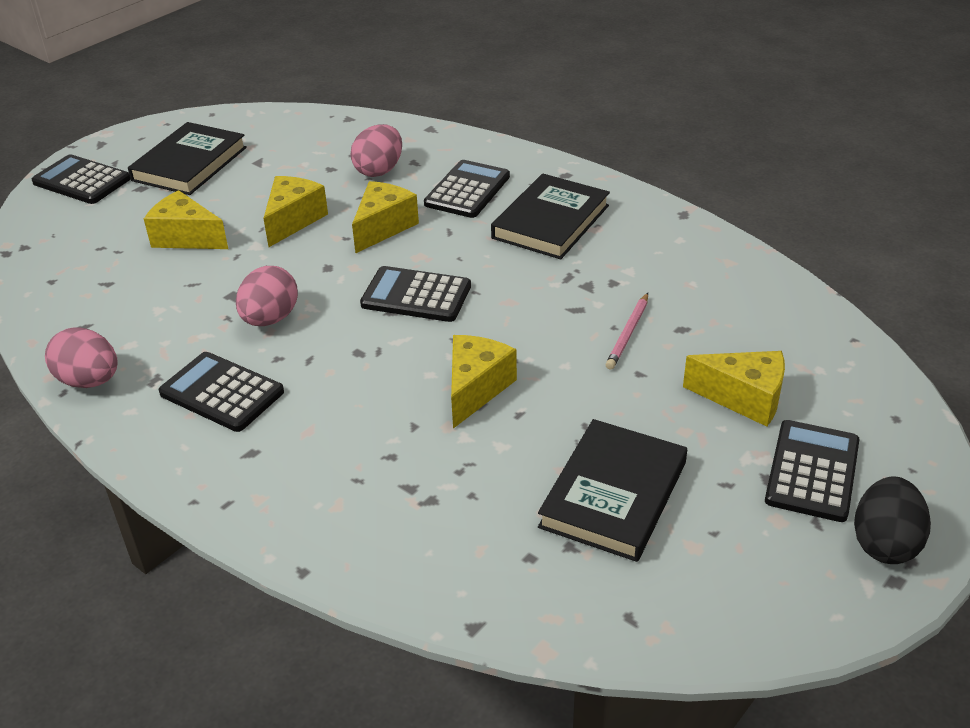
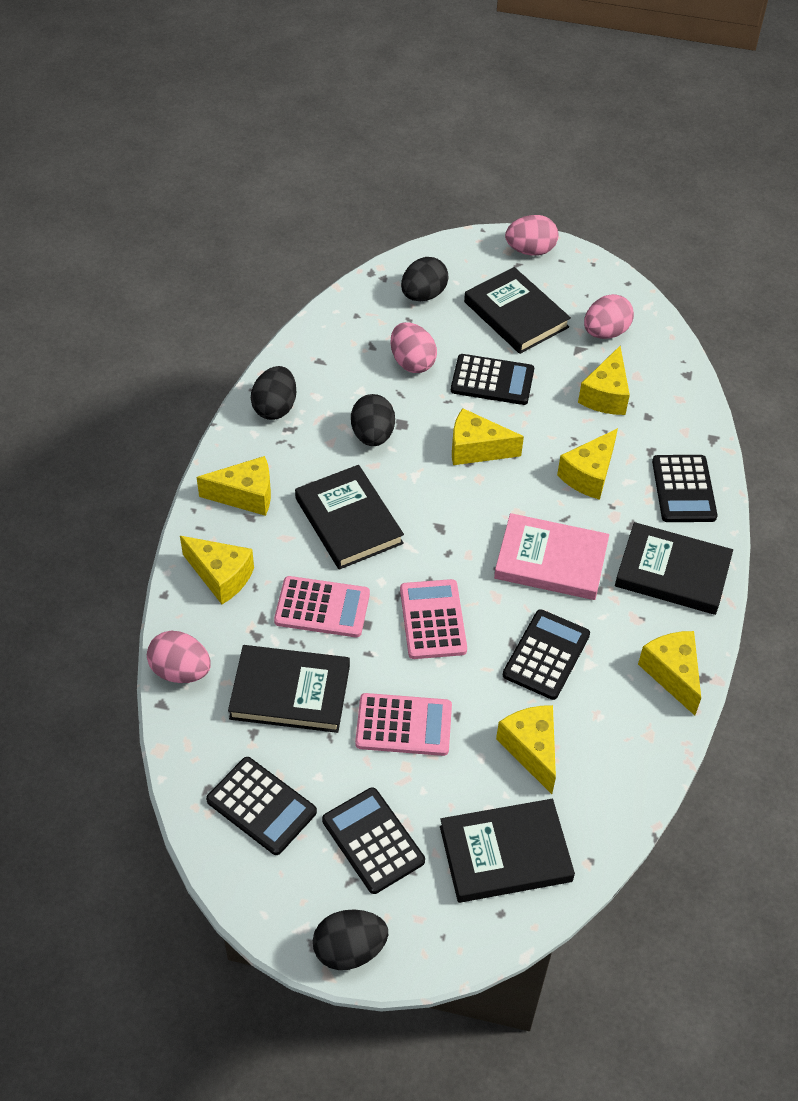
black book: 3 -> 5
black egg: 1 -> 4
pink book: 0 -> 1
pink calculator: 0 -> 3
pink egg: 3 -> 4
pink pencil: 1 -> 0
yellow cheese: 5 -> 7

